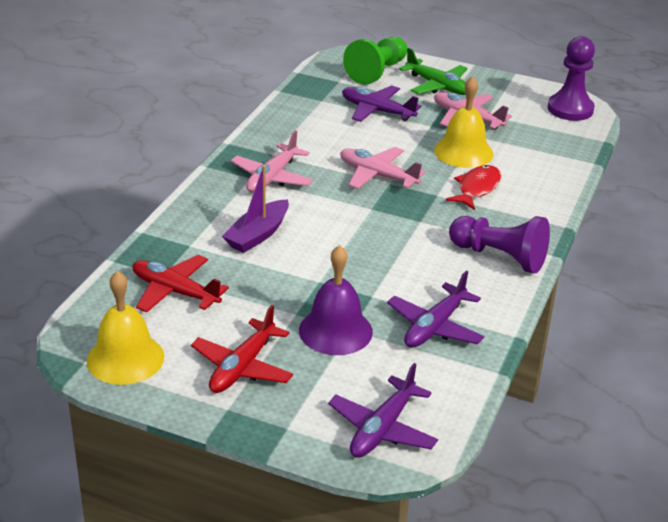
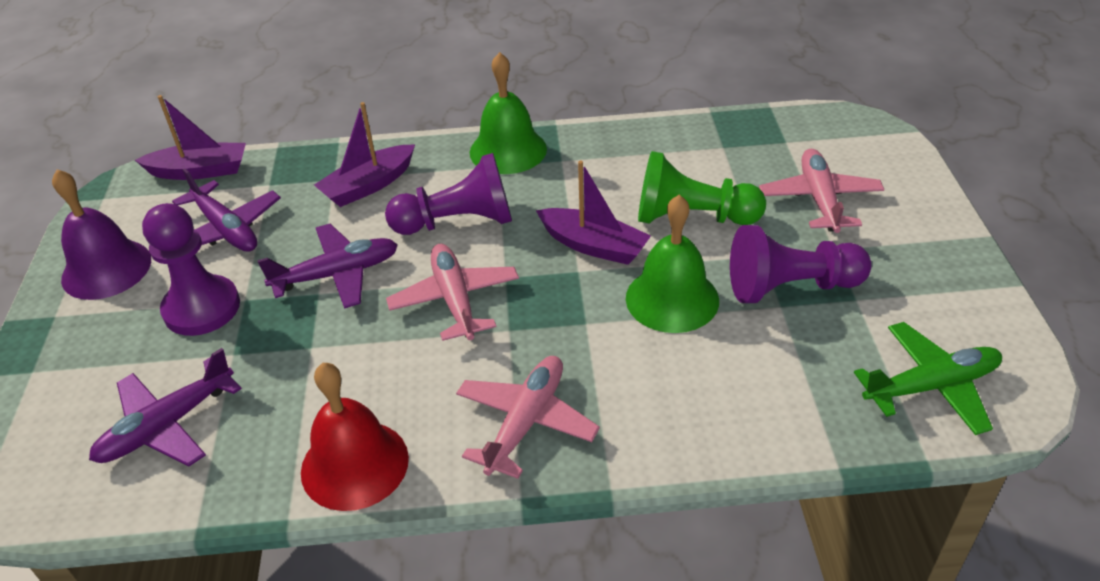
green bell: 0 -> 2
purple boat: 1 -> 3
purple pawn: 2 -> 3
red bell: 0 -> 1
red fish: 1 -> 0
red plane: 2 -> 0
yellow bell: 2 -> 0

